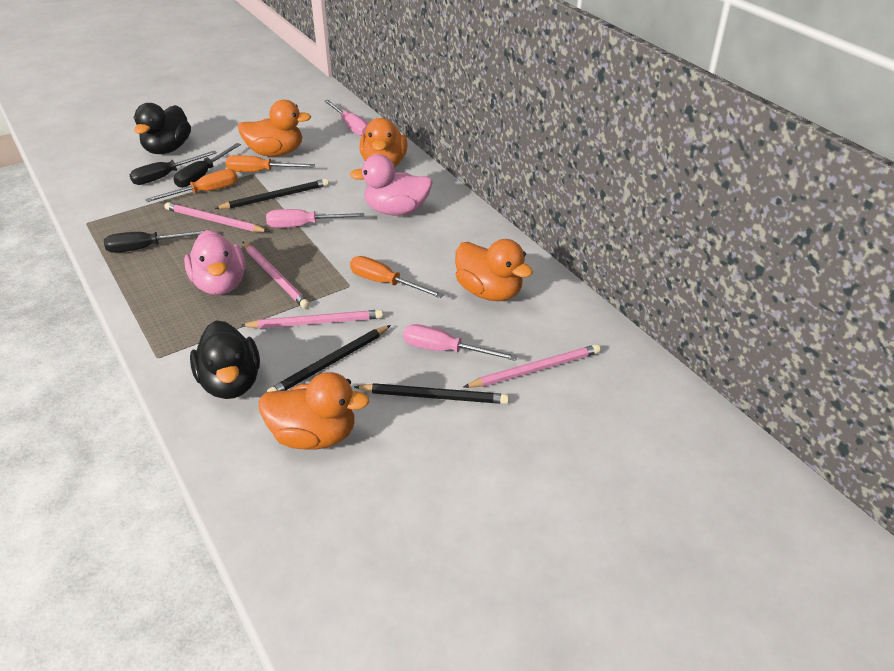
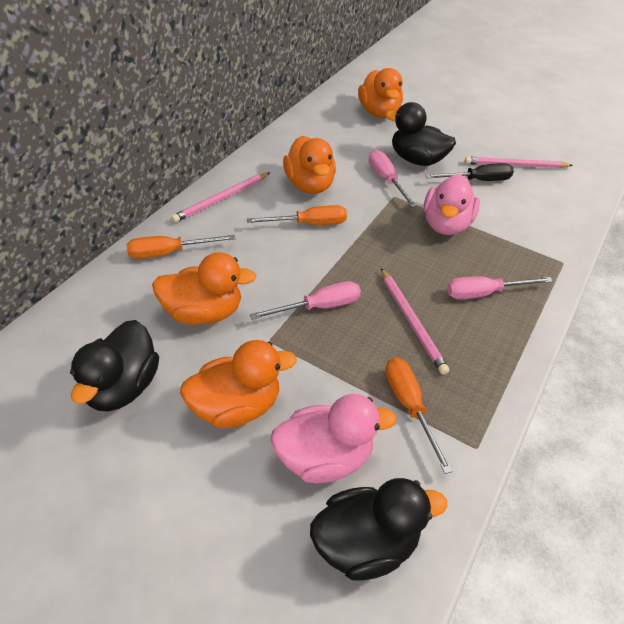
black duck: 2 -> 3
black pencil: 3 -> 0
black screwdriver: 3 -> 1
pink pencil: 4 -> 3

